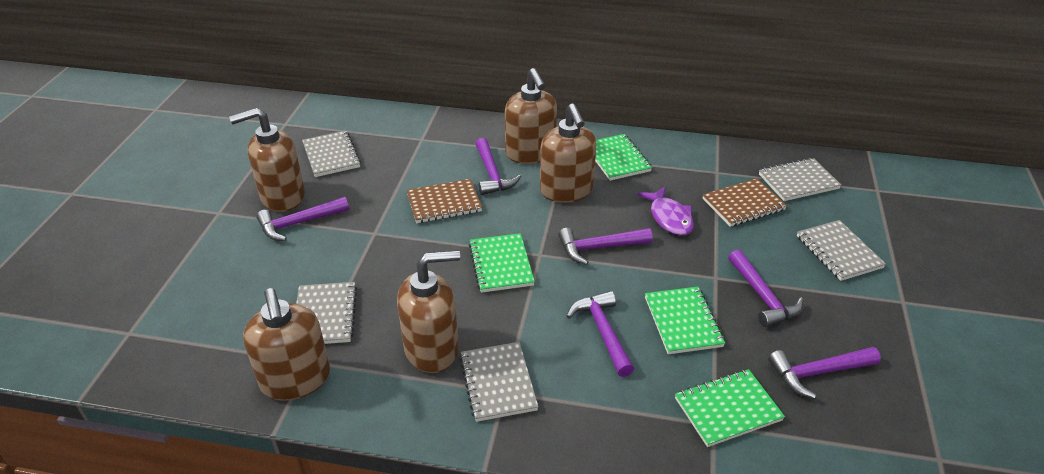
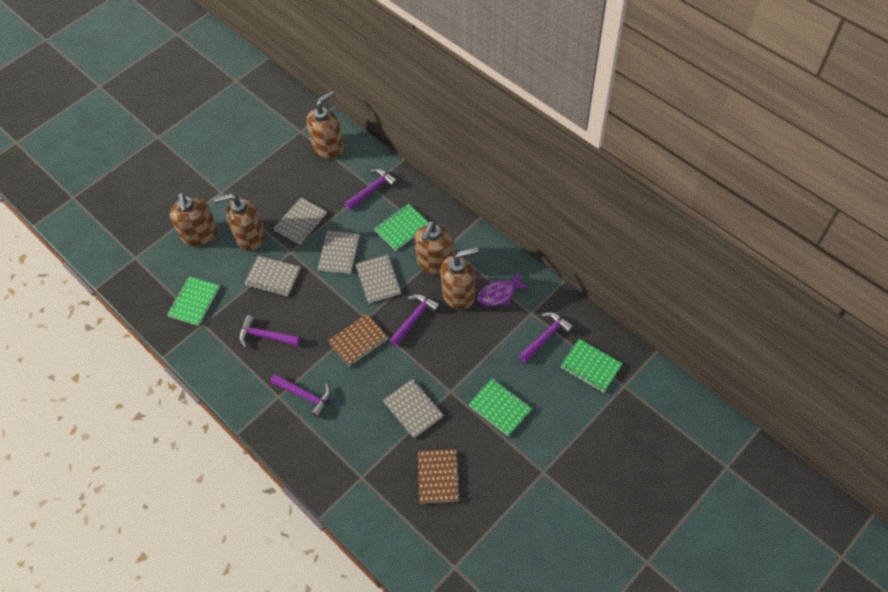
purple hammer: 6 -> 5

